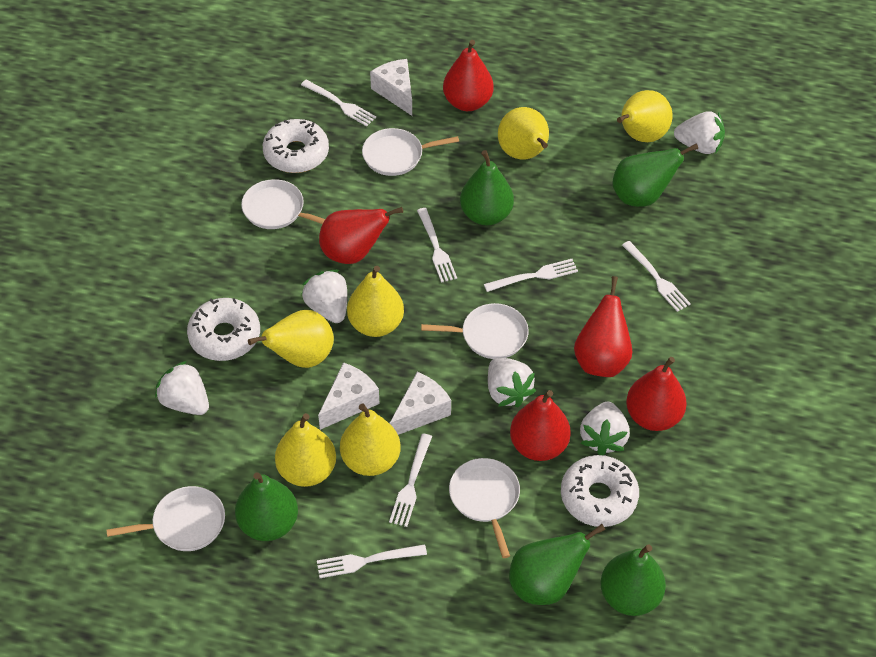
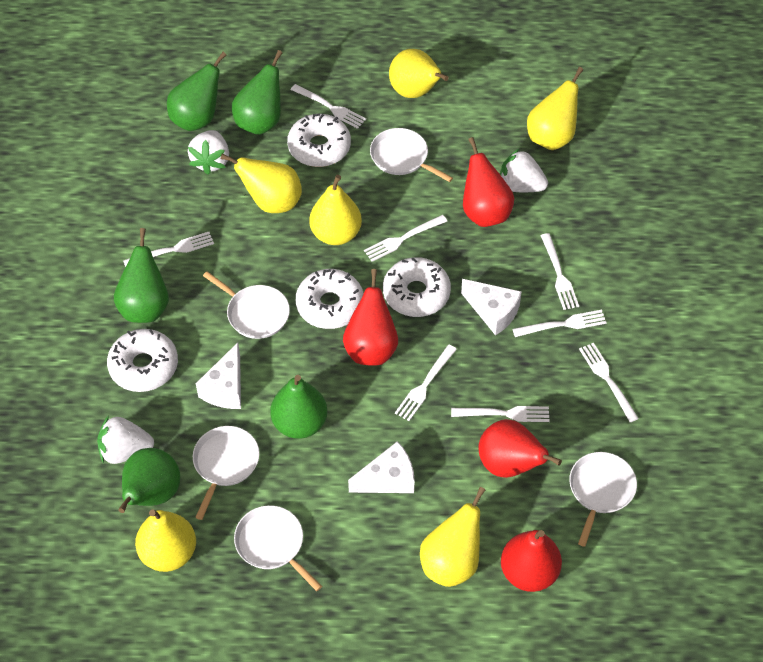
red pear: 5 -> 4
white donut: 3 -> 4
white fork: 6 -> 8
white strawberry: 5 -> 3

